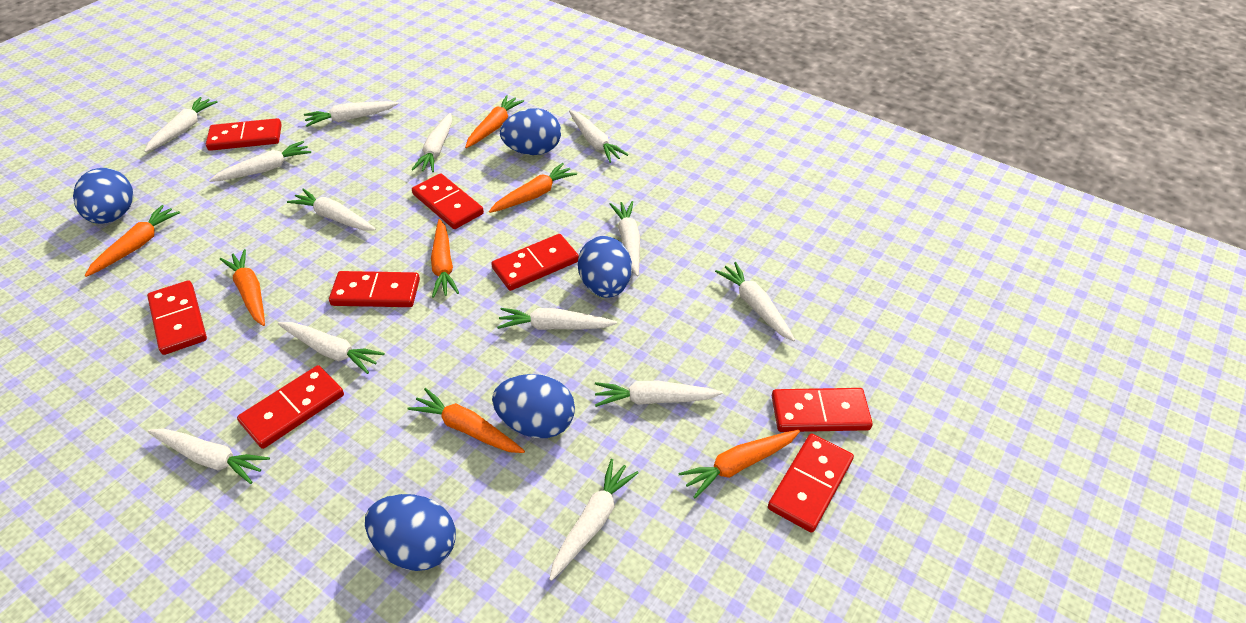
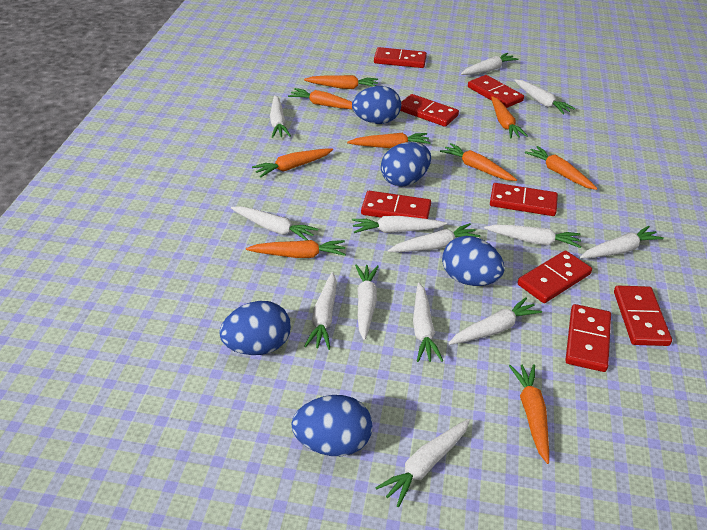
orange carrot: 7 -> 9

